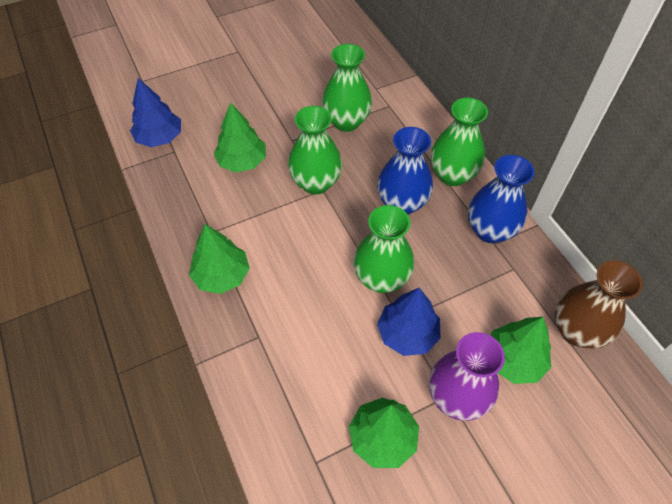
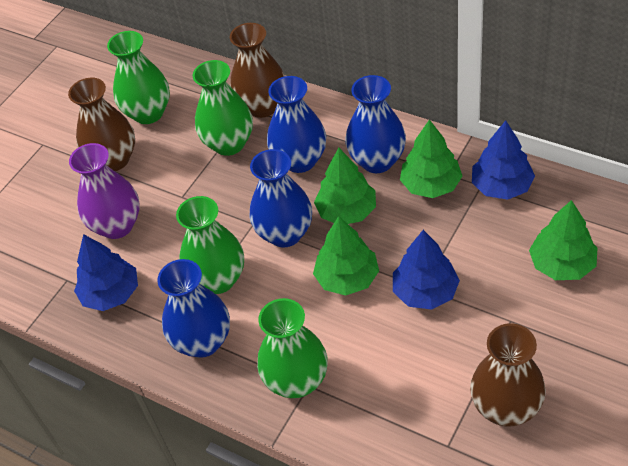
blue tree: 2 -> 3
blue vase: 2 -> 4
brown vase: 1 -> 3

